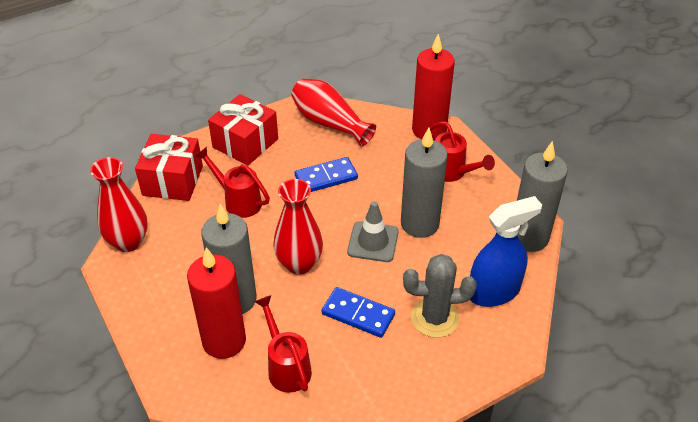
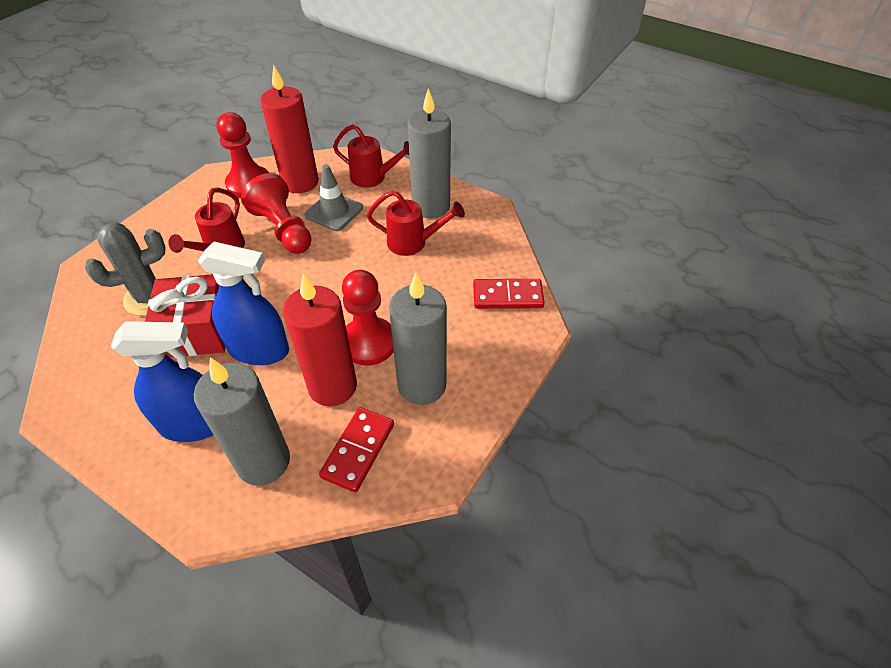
blue domino: 2 -> 0
blue spray bottle: 1 -> 2
red domino: 0 -> 2
red gift: 2 -> 1
red pawn: 0 -> 3
red vase: 3 -> 0

